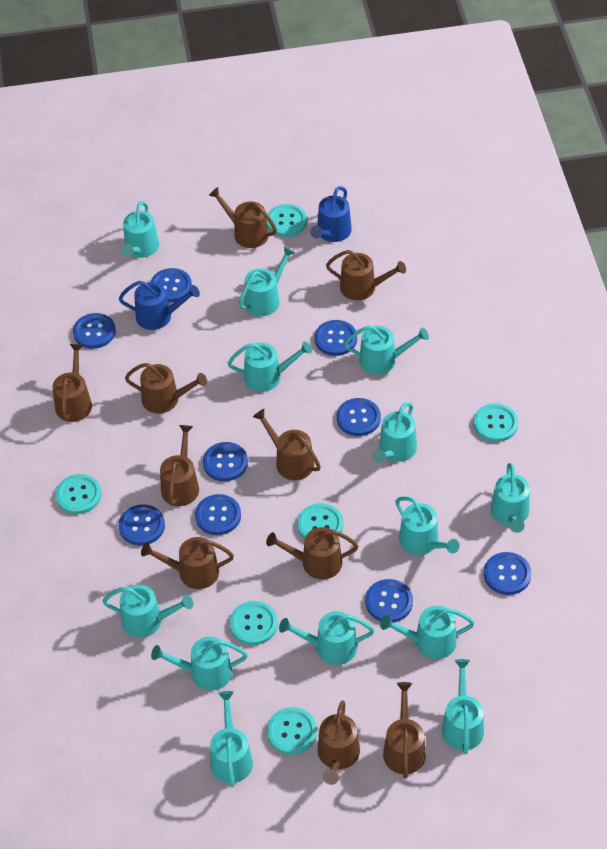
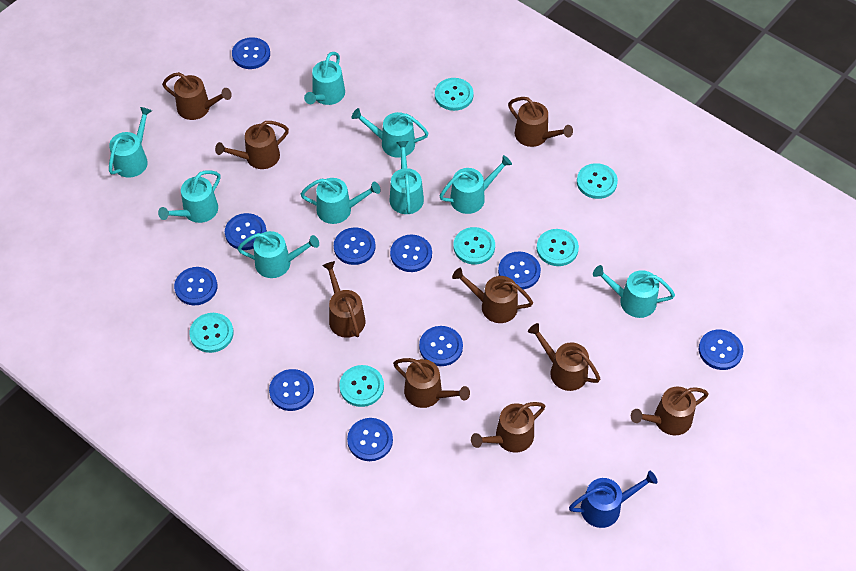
blue button: 9 -> 10
blue watering can: 2 -> 1
brown watering can: 10 -> 9
turquoise watering can: 13 -> 9

